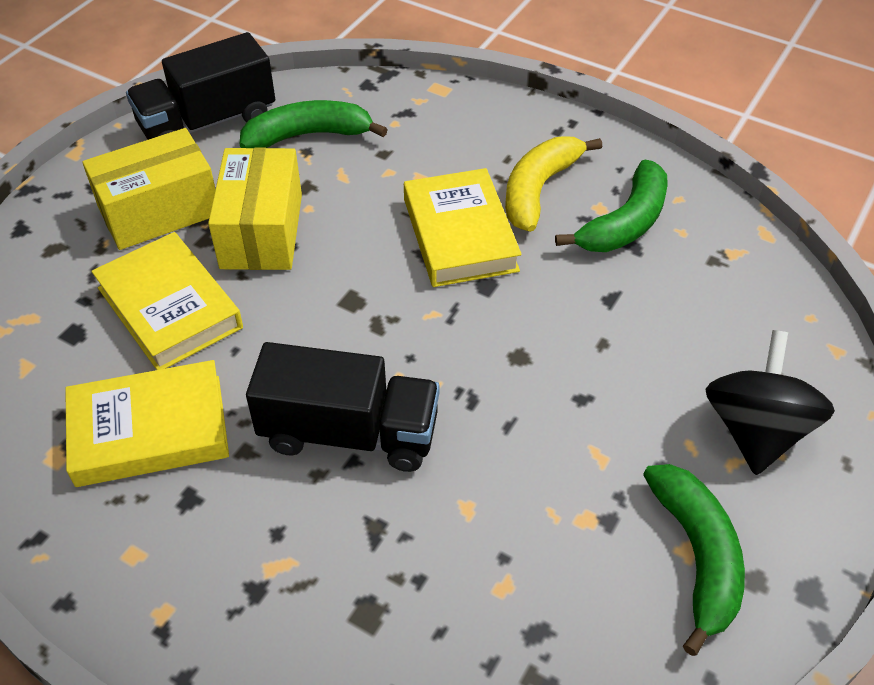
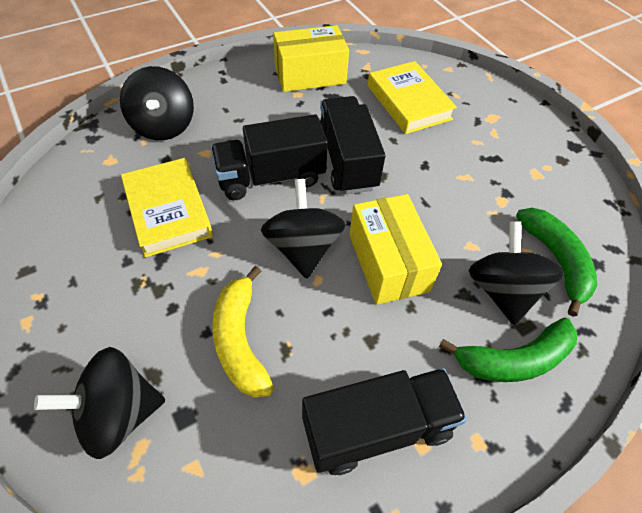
black spinning top: 1 -> 4
black truck: 2 -> 3
green banana: 3 -> 2
yellow book: 3 -> 2

